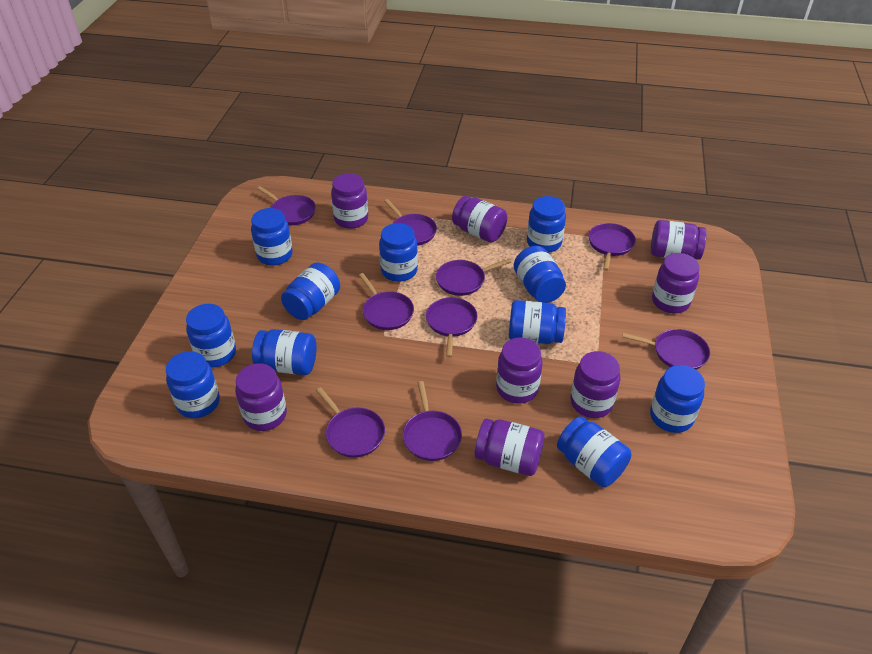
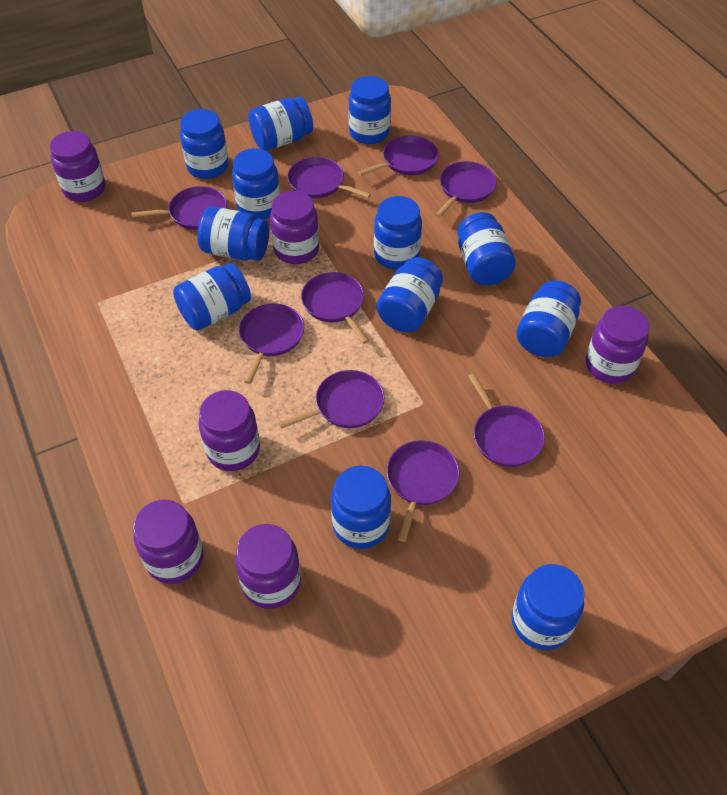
blue jar: 11 -> 12
purple jar: 8 -> 6

